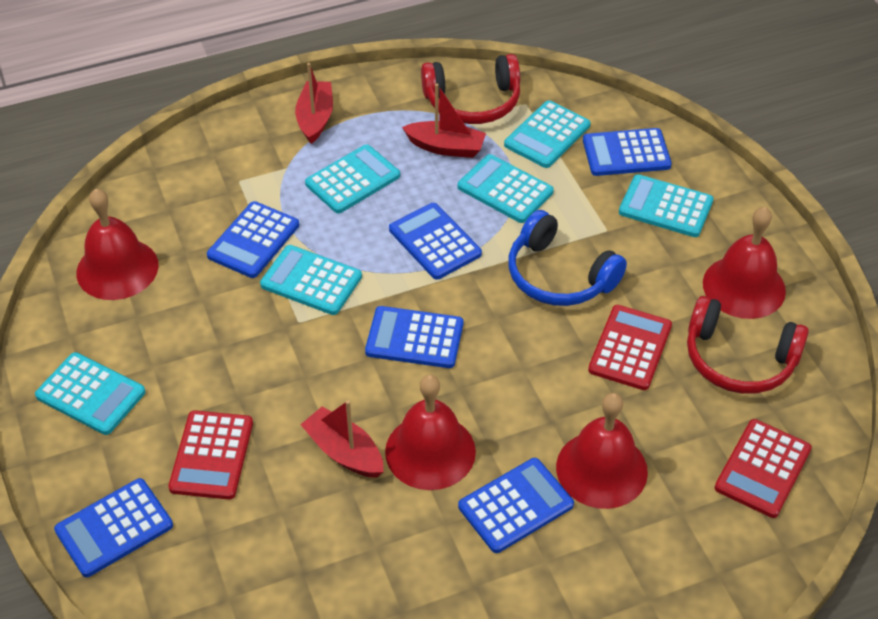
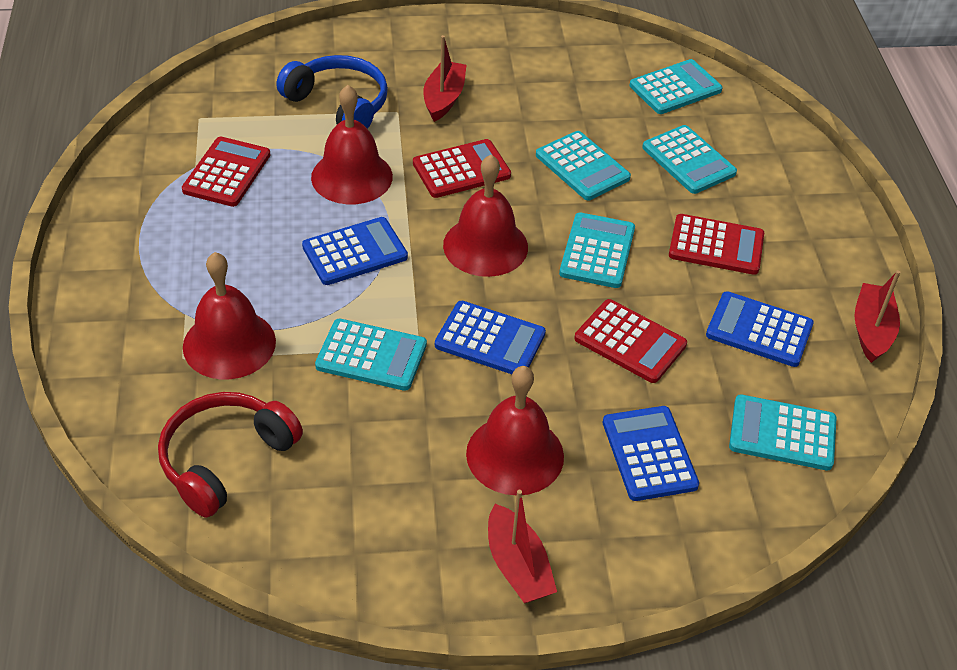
blue calculator: 6 -> 4
red calculator: 3 -> 4
red headphones: 2 -> 1

